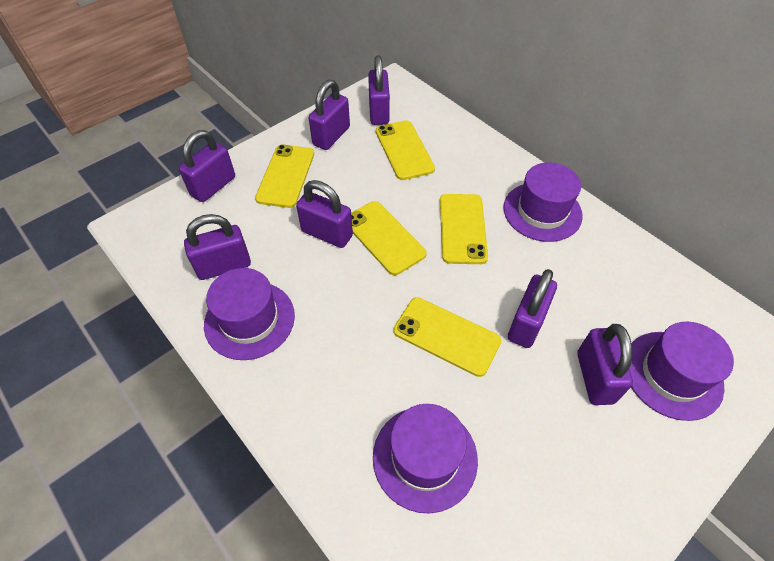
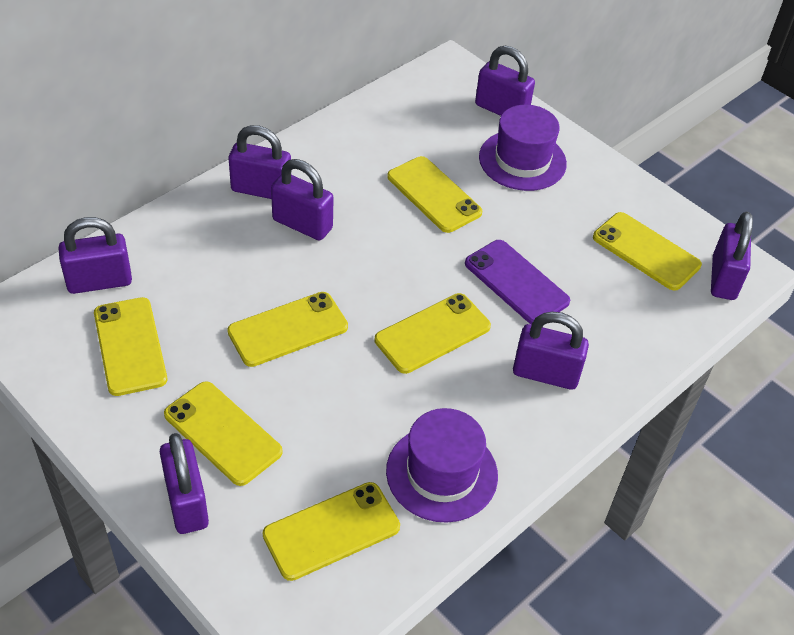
purple hat: 4 -> 2
purple phone: 0 -> 1
yellow phone: 5 -> 7

